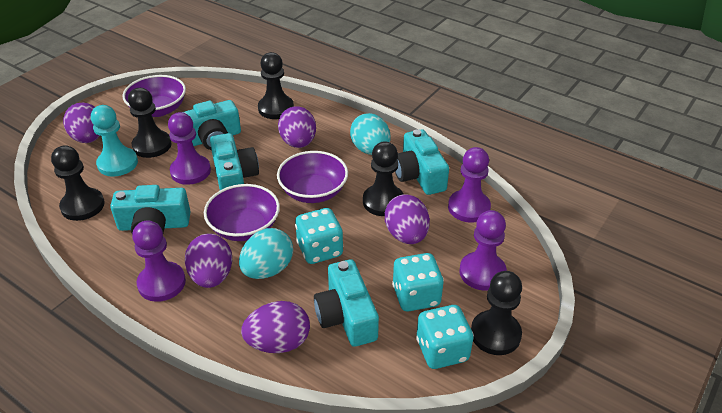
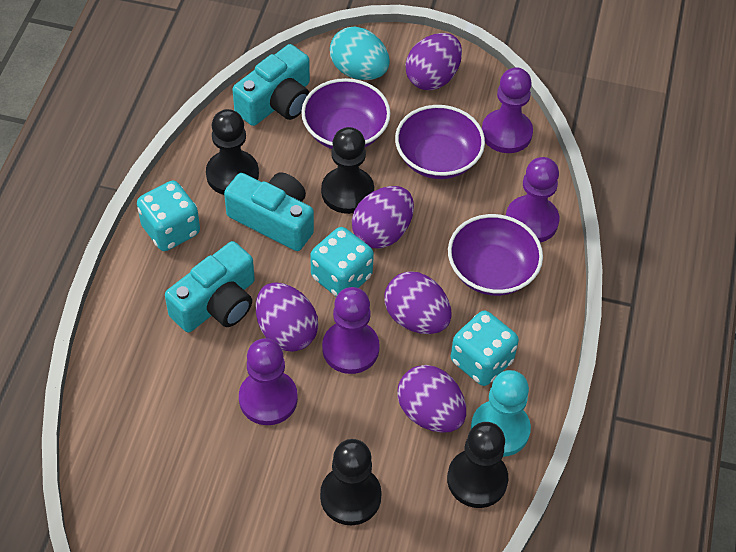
black pawn: 5 -> 4
turquoise camera: 5 -> 3
turquoise egg: 2 -> 1

